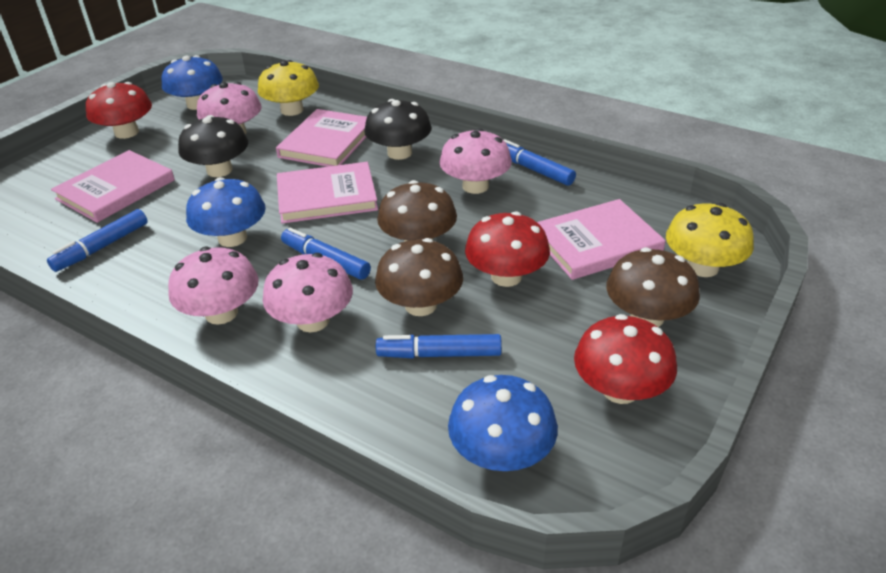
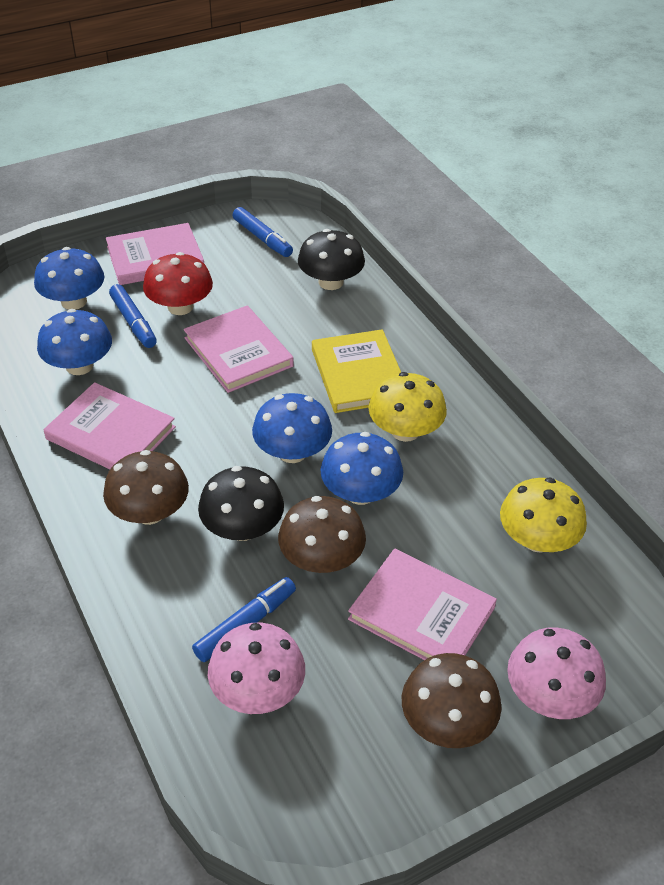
blue marker: 4 -> 3
blue mushroom: 3 -> 4
pink mushroom: 4 -> 2
red mushroom: 3 -> 1
yellow book: 0 -> 1

